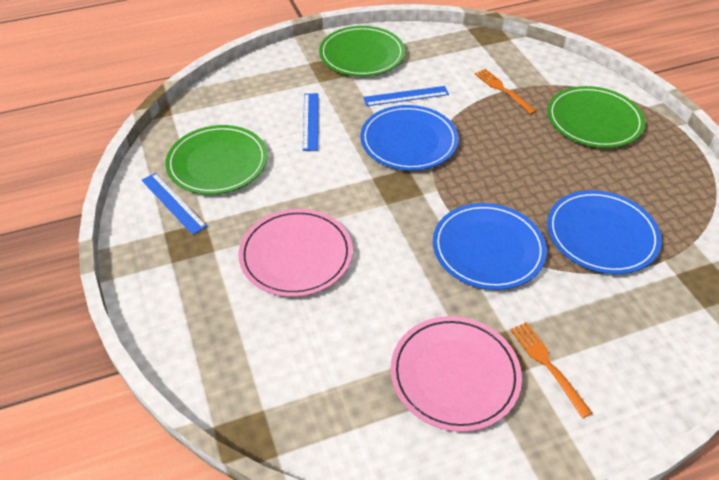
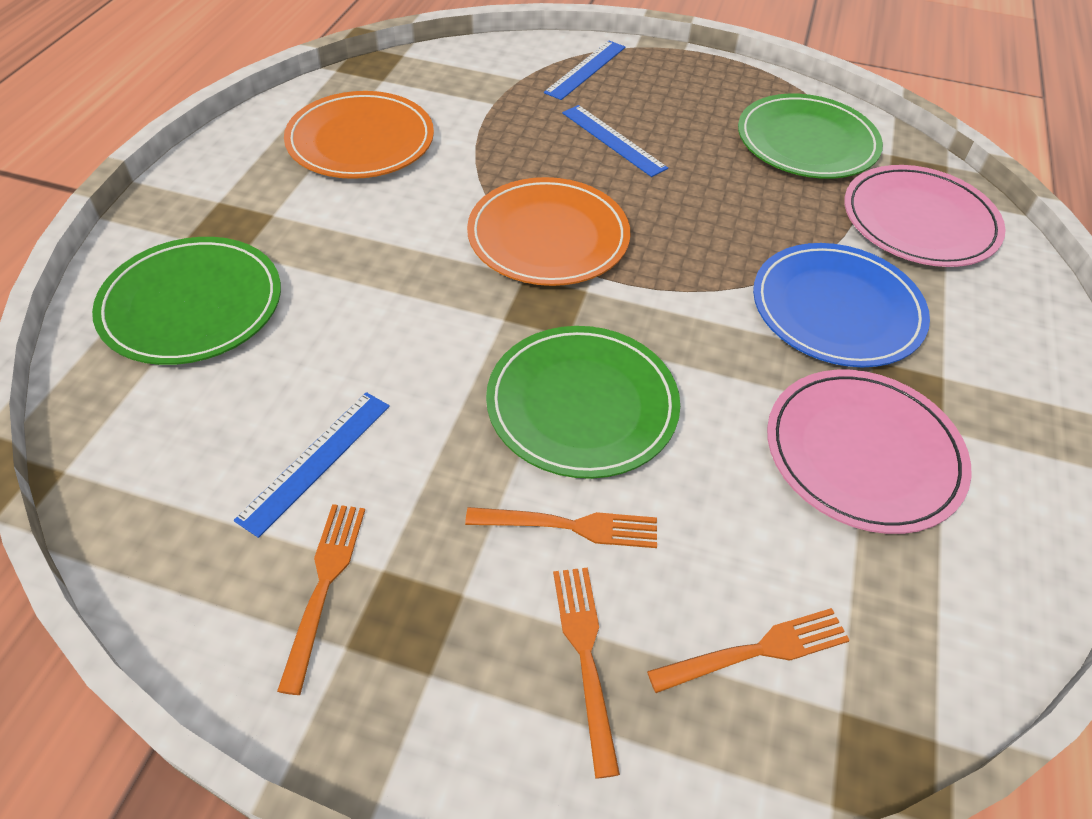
blue plate: 3 -> 1
orange fork: 2 -> 4
orange plate: 0 -> 2

